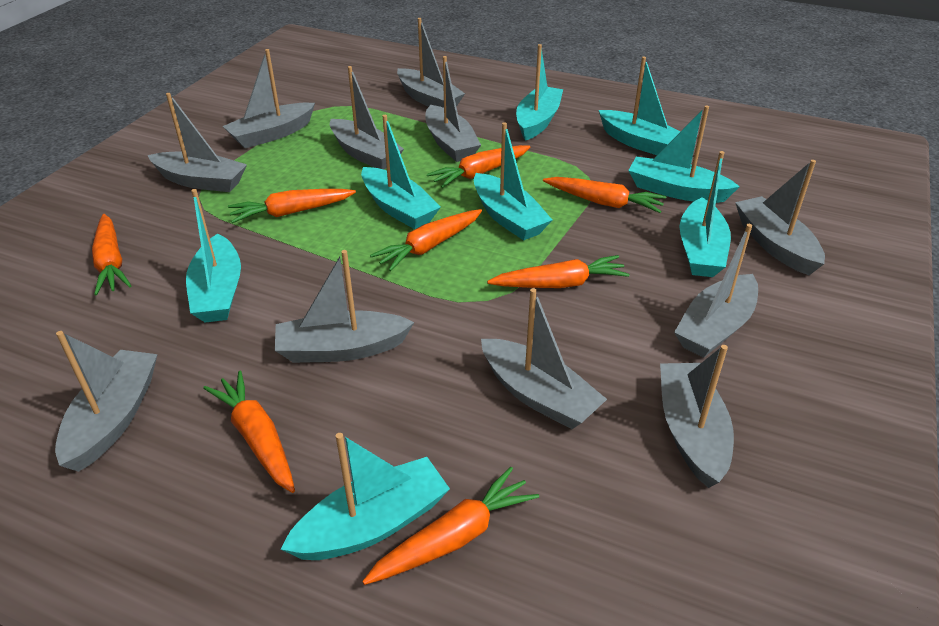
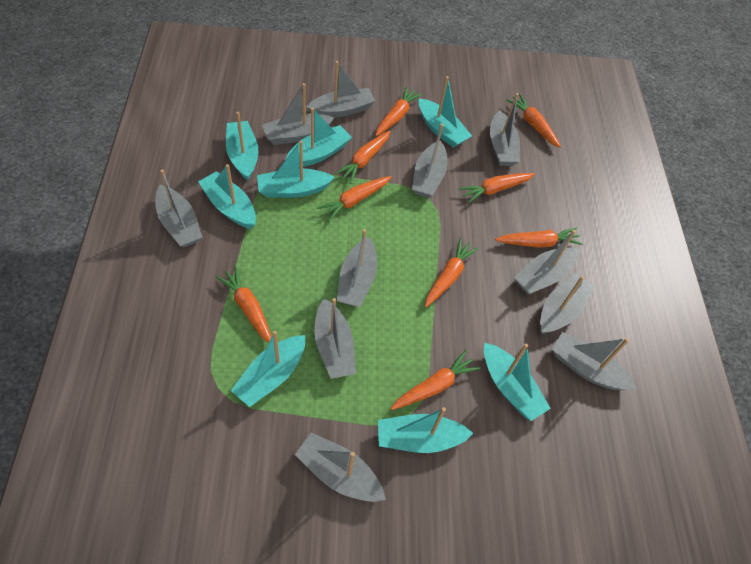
orange carrot: 8 -> 9

